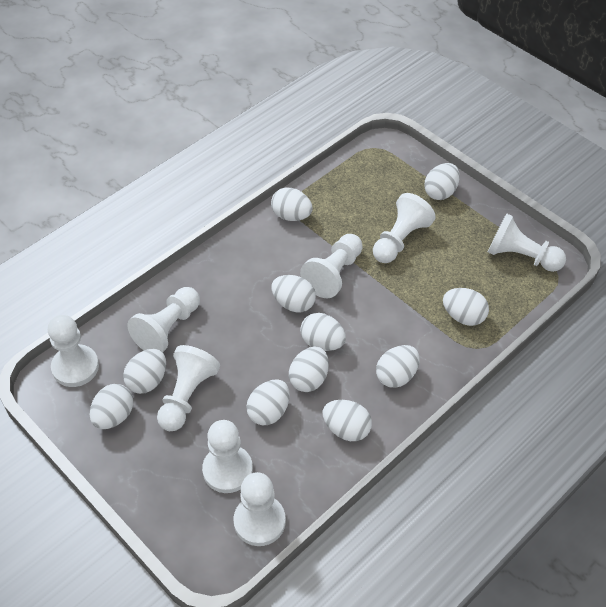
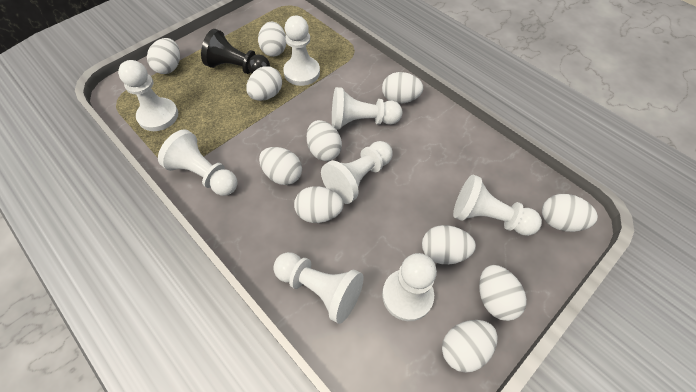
black pawn: 0 -> 1

